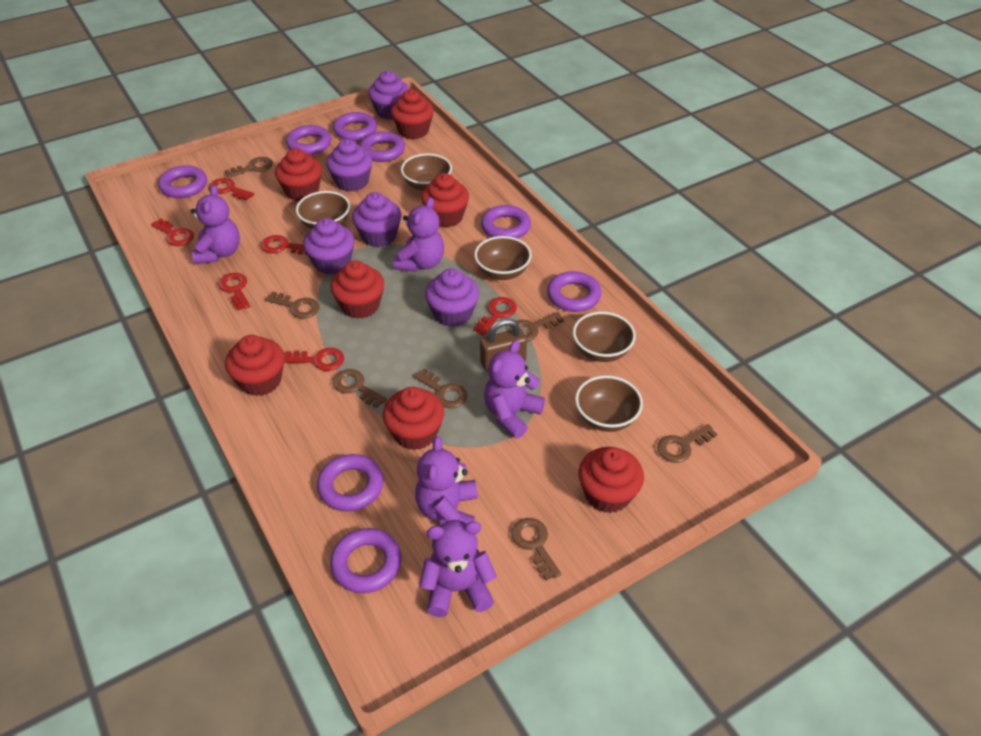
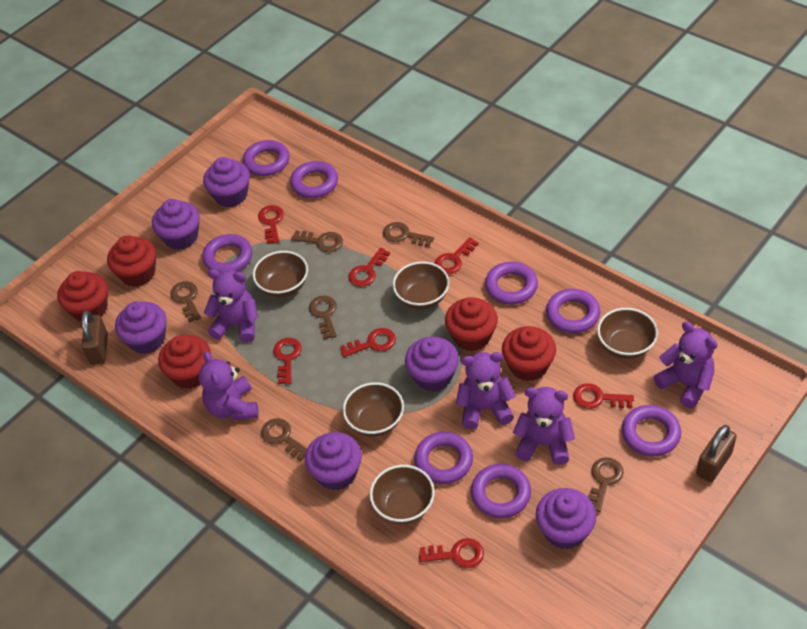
brown key: 7 -> 6
brown padlock: 1 -> 2
purple cupcake: 5 -> 6
red cupcake: 7 -> 5
red key: 6 -> 7

